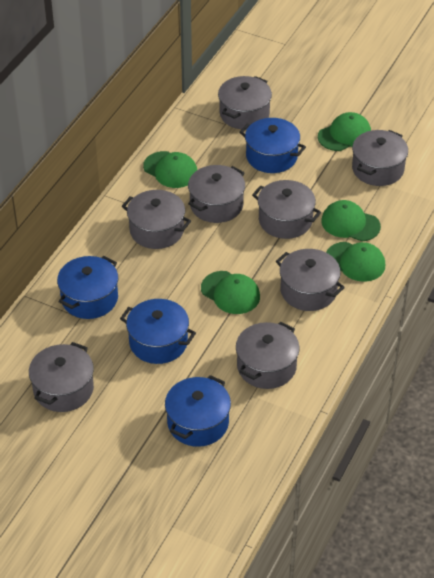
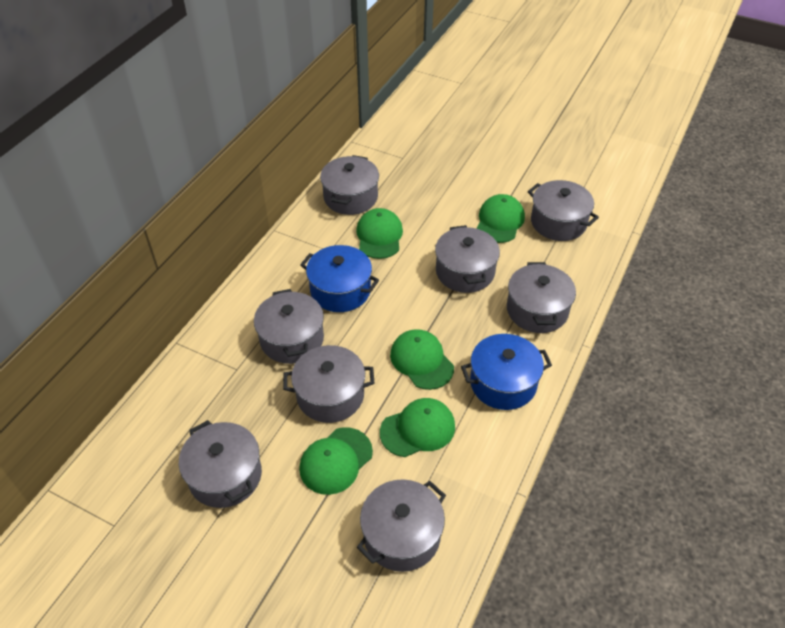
blue pot: 4 -> 2

